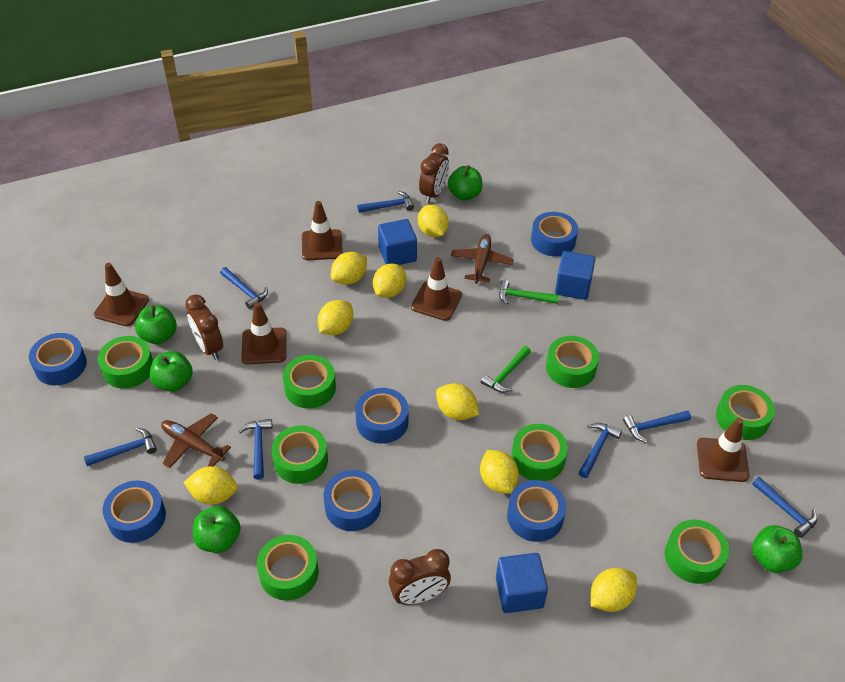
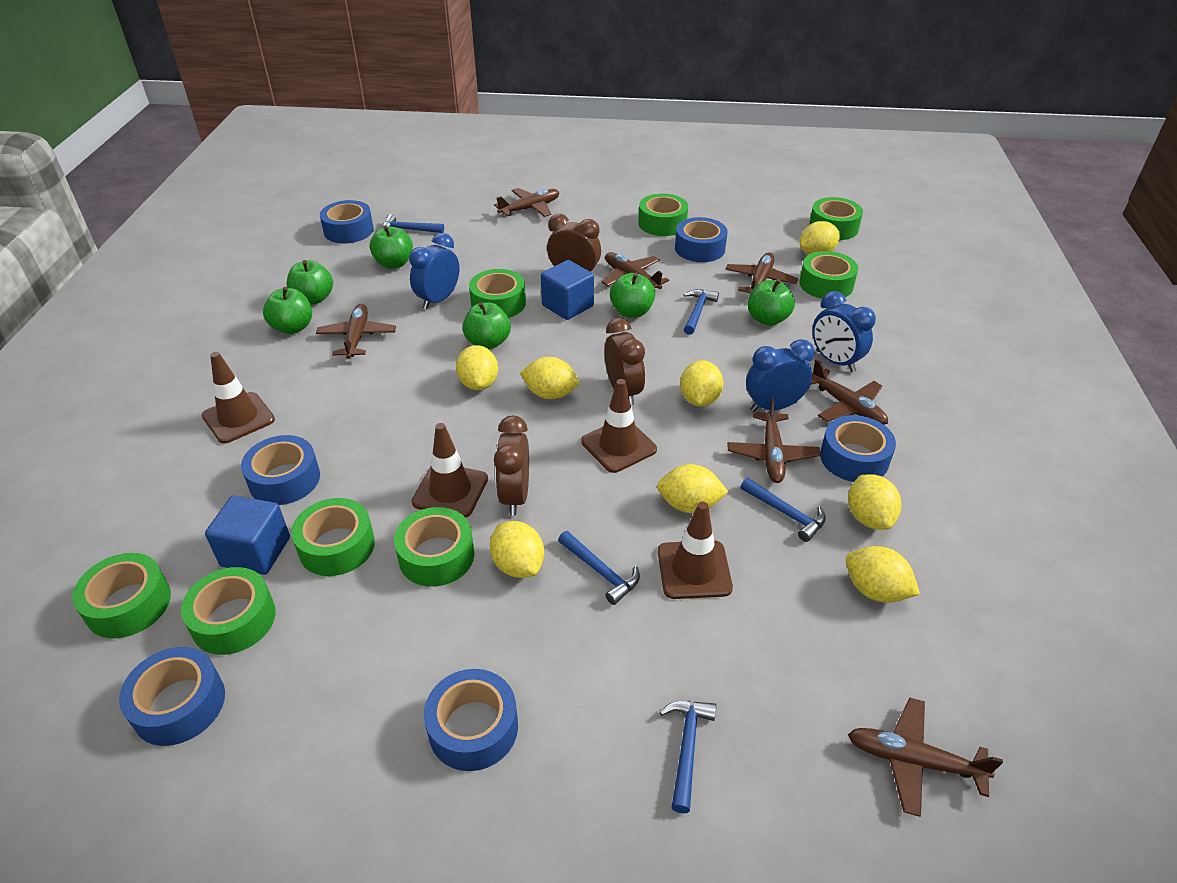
blue clock: 0 -> 3
blue cube: 3 -> 2
blue hammer: 7 -> 5
brown plane: 2 -> 7
brown traffic cone: 5 -> 4
green apple: 5 -> 6
green hammer: 2 -> 0

